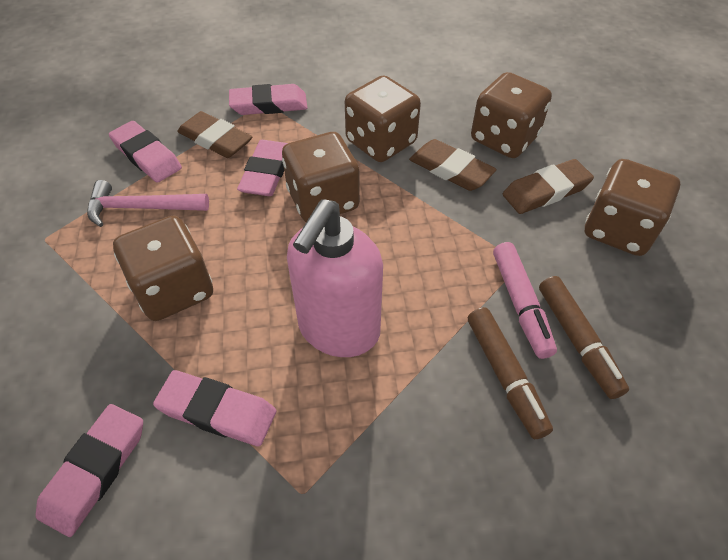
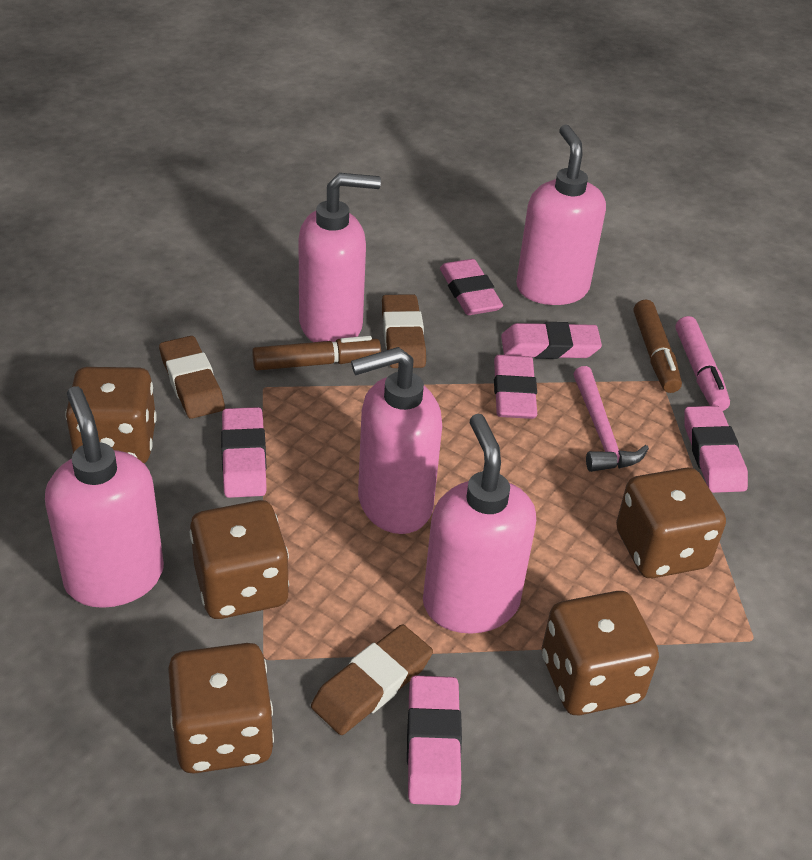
pink eraser: 5 -> 6
pink soap dispenser: 1 -> 5

